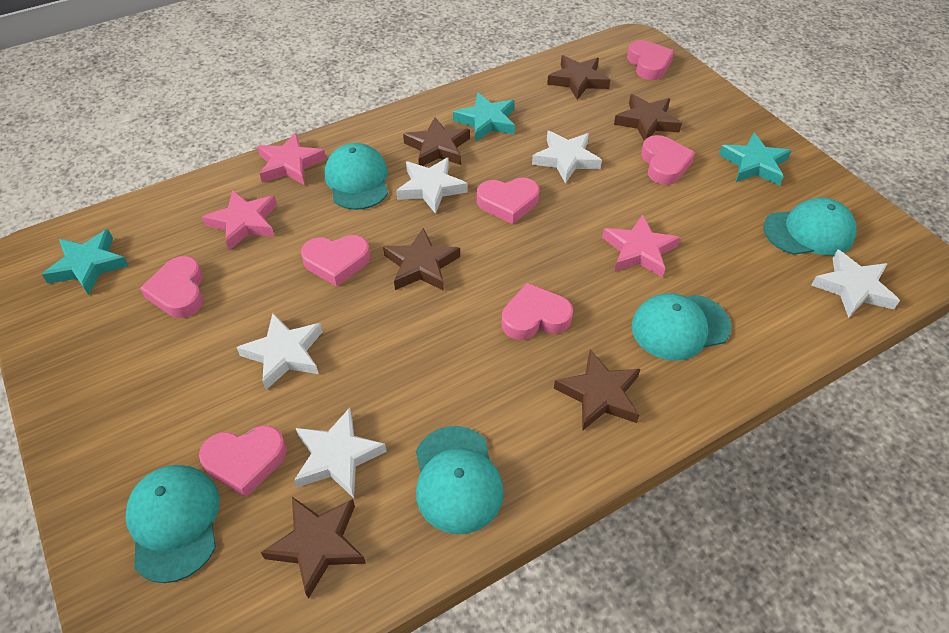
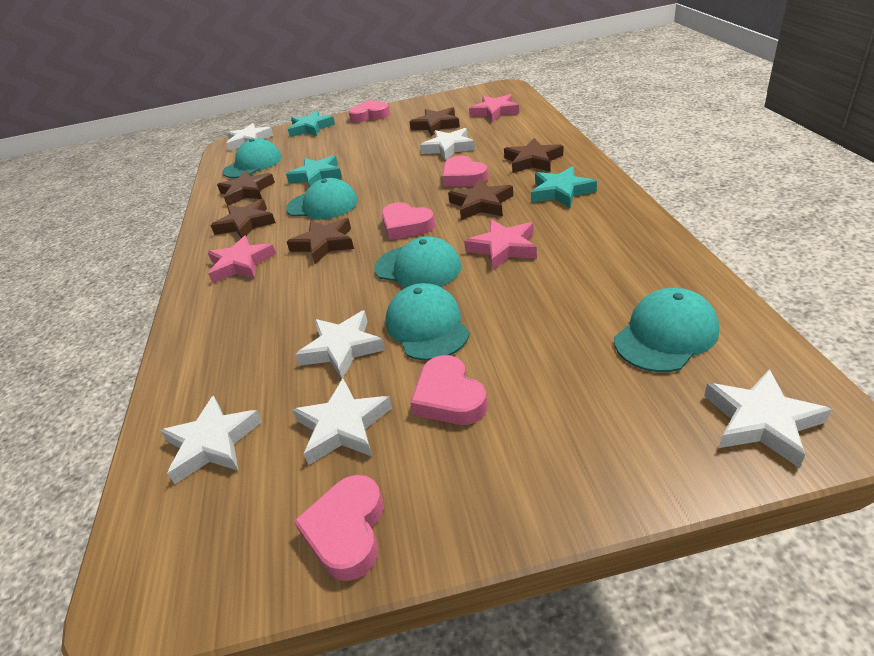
pink heart: 7 -> 5
white star: 5 -> 6

